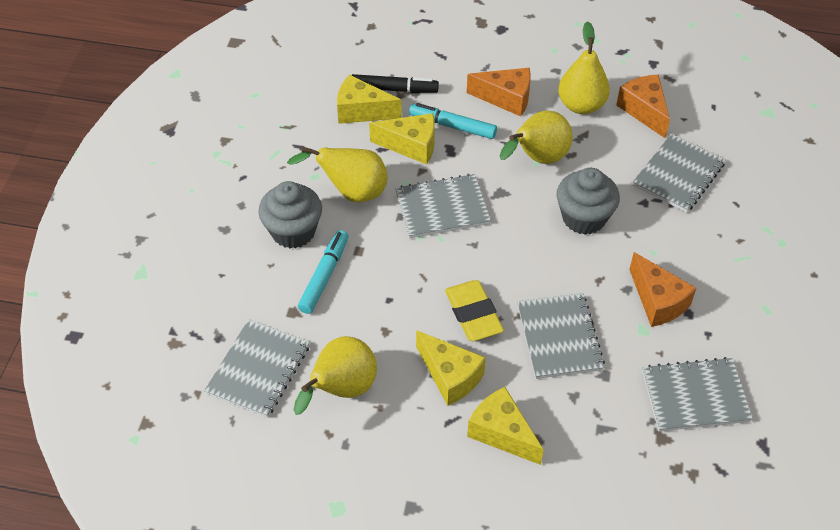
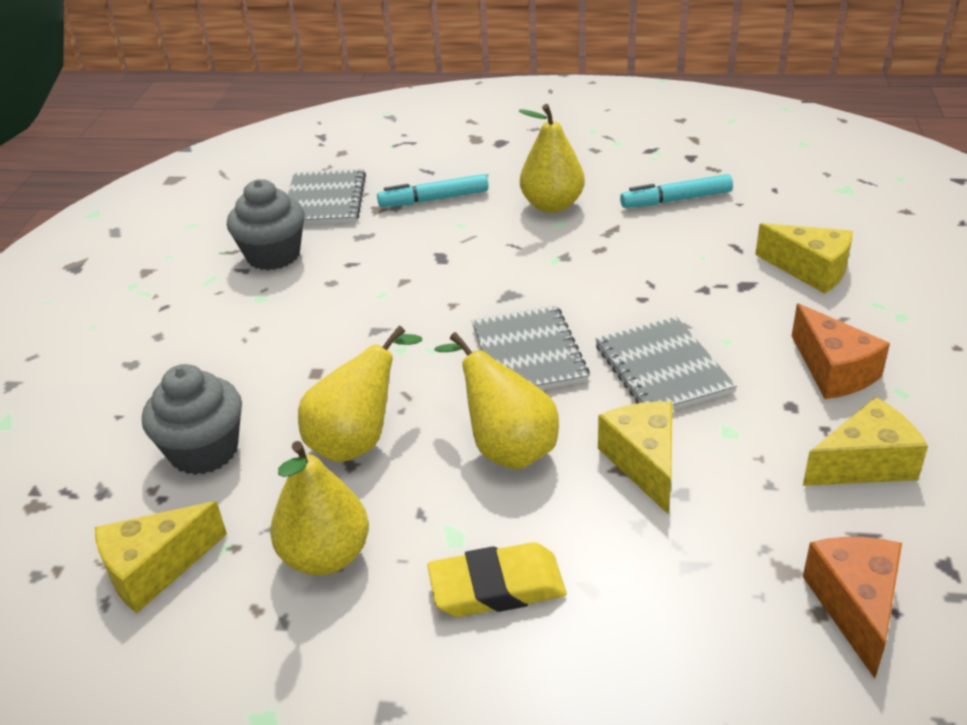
black marker: 1 -> 0
grey notebook: 5 -> 3
orange cheese: 3 -> 2

